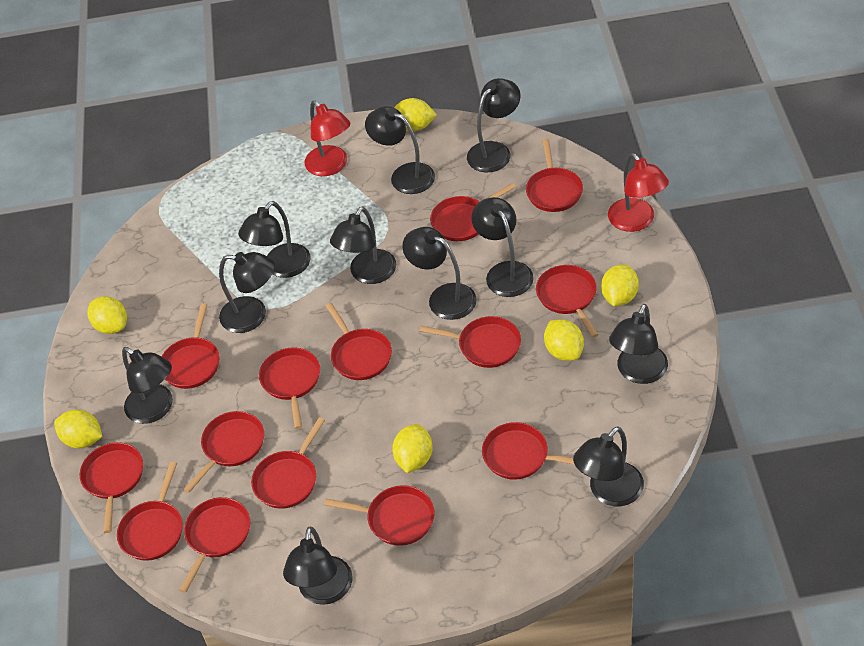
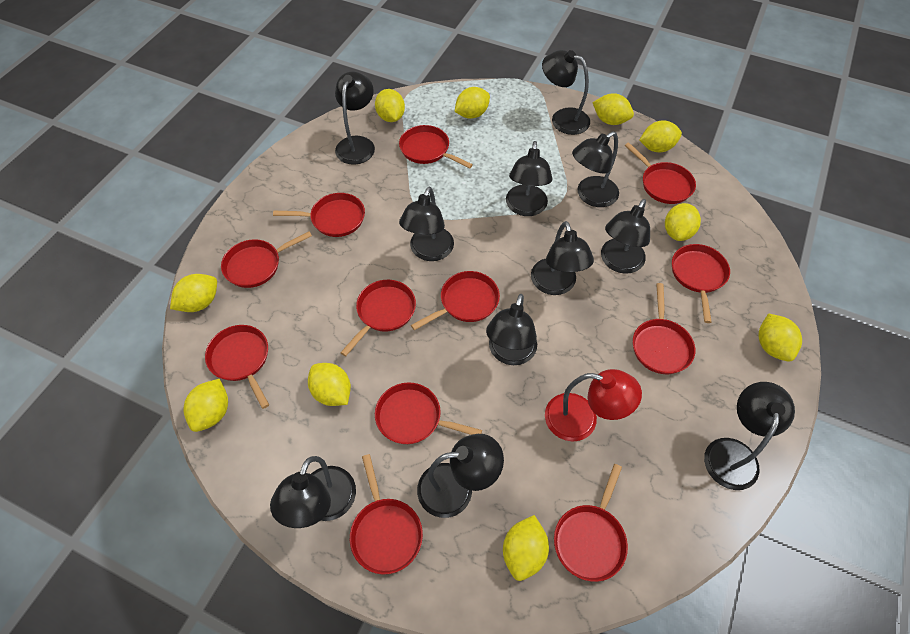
red lamp: 2 -> 1
red pan: 14 -> 12
yellow lemon: 6 -> 10

